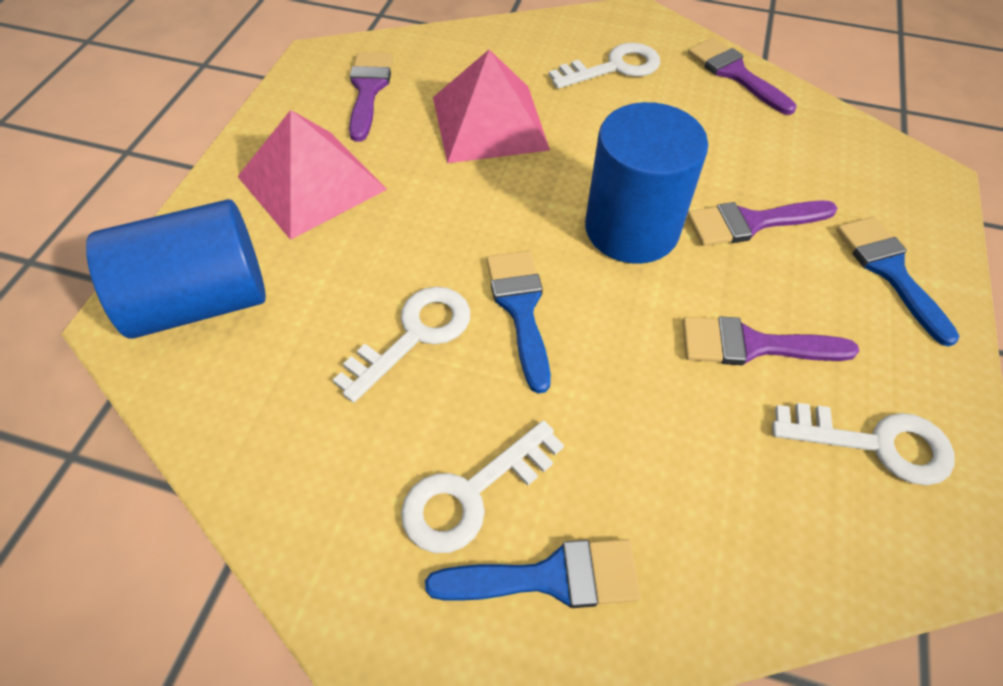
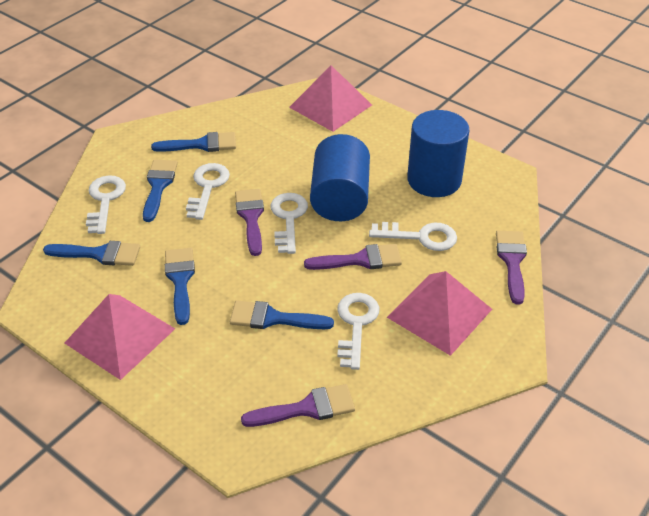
blue brush: 3 -> 5
pink pyramid: 2 -> 3
white key: 4 -> 5

